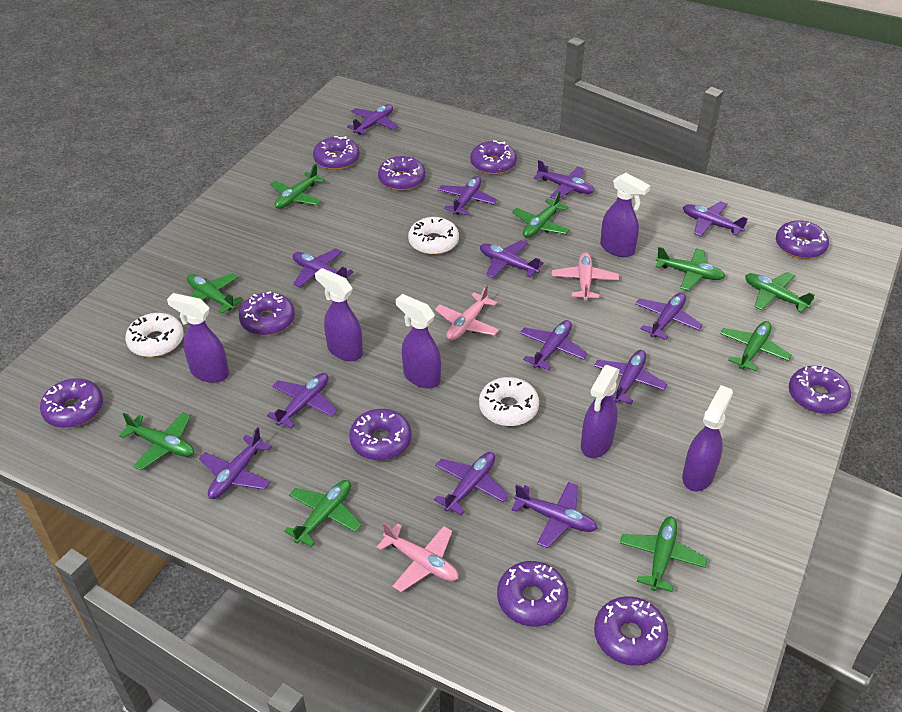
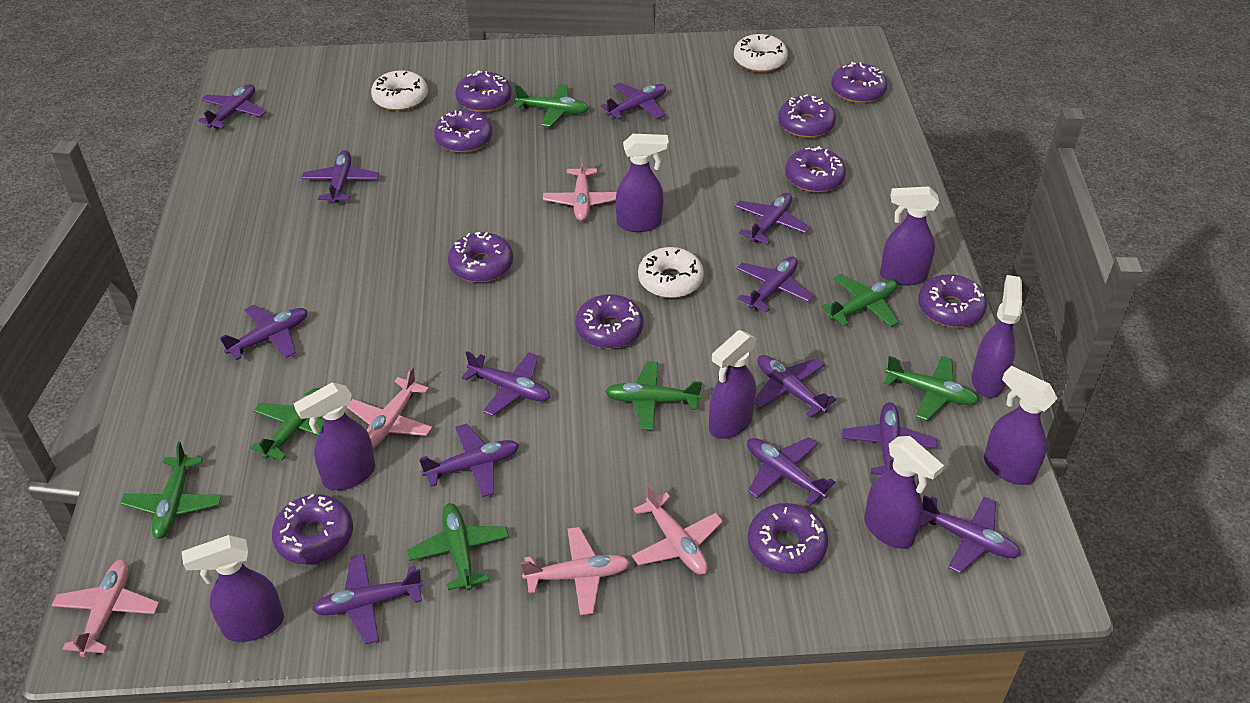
green plane: 9 -> 7
pink plane: 3 -> 5
purple spray bottle: 6 -> 8

